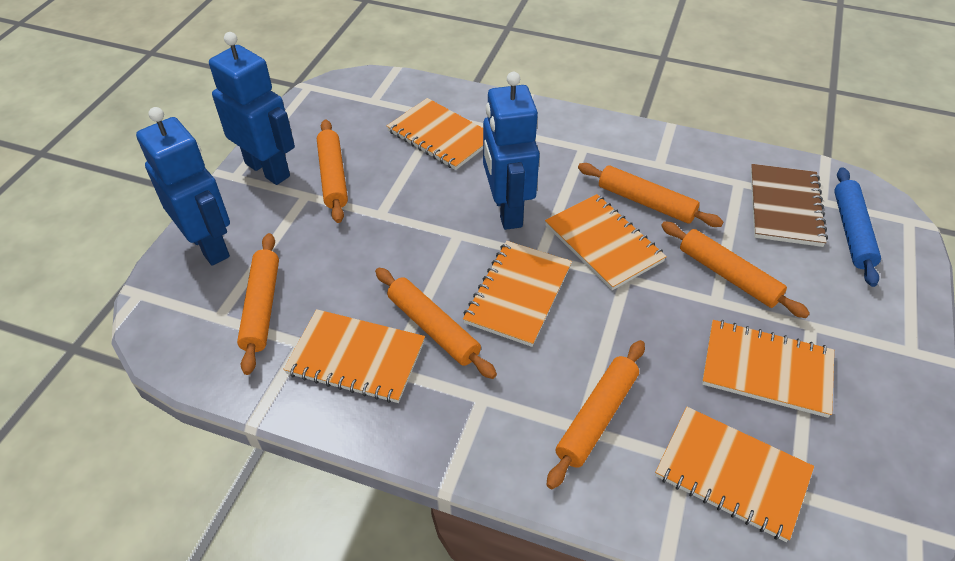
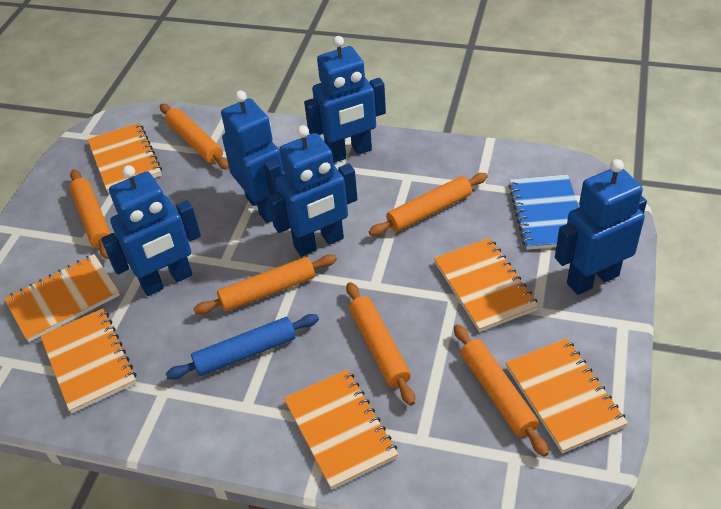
blue notebook: 0 -> 1
blue robot: 3 -> 5
brown notebook: 1 -> 0

